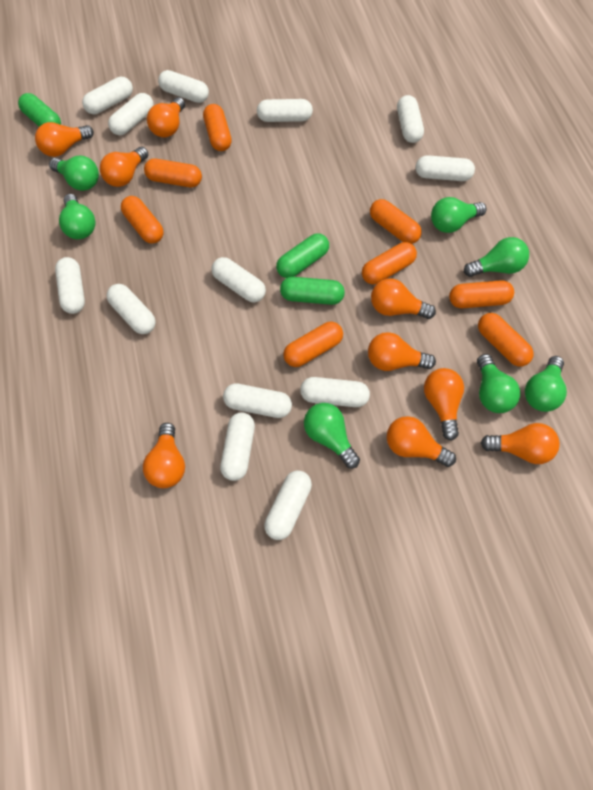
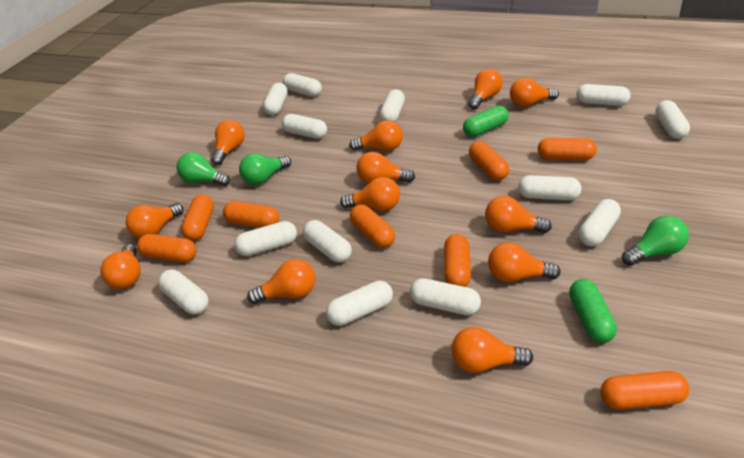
green capsule: 3 -> 2
green light bulb: 7 -> 3
orange light bulb: 9 -> 12

